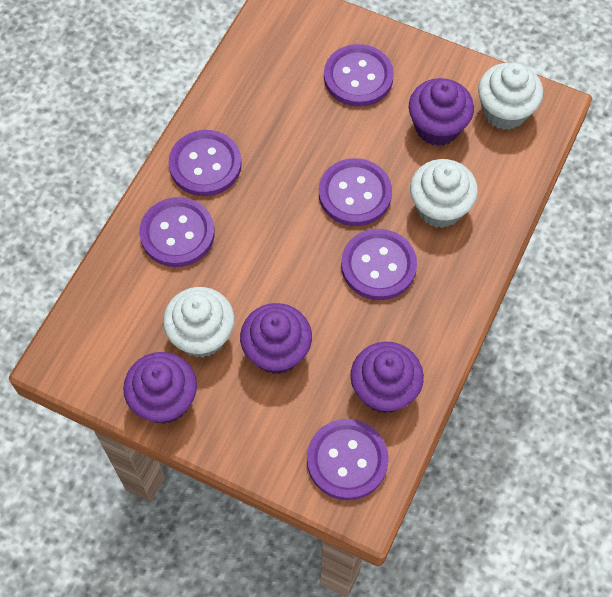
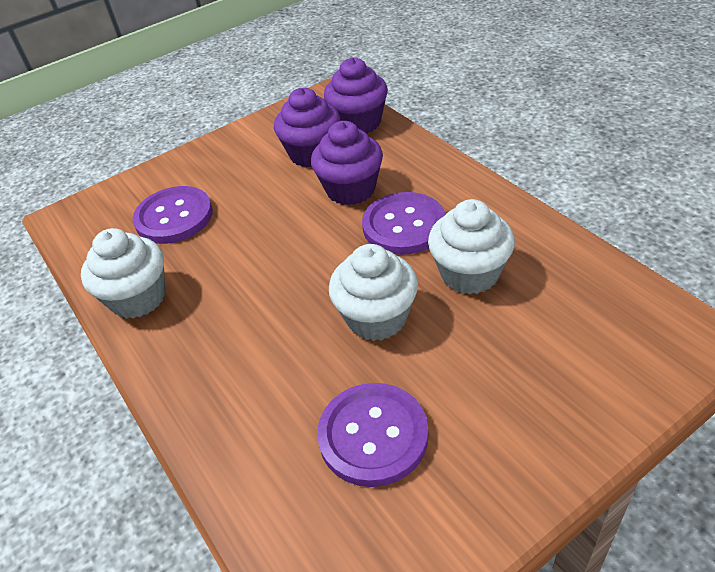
purple button: 6 -> 3
purple cupcake: 4 -> 3

